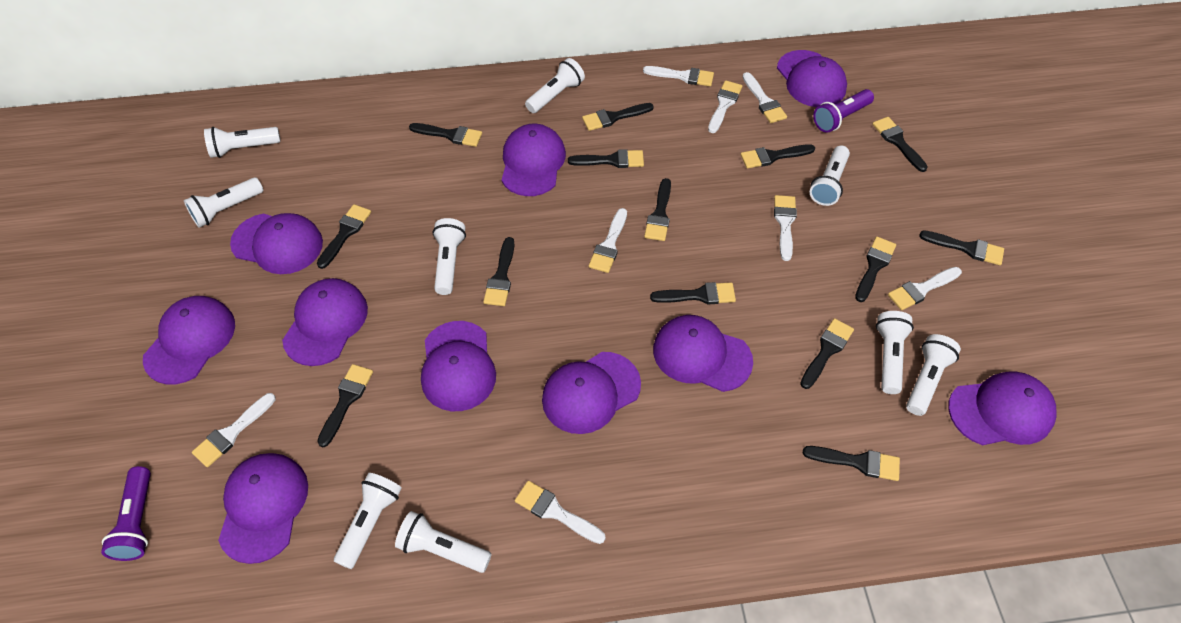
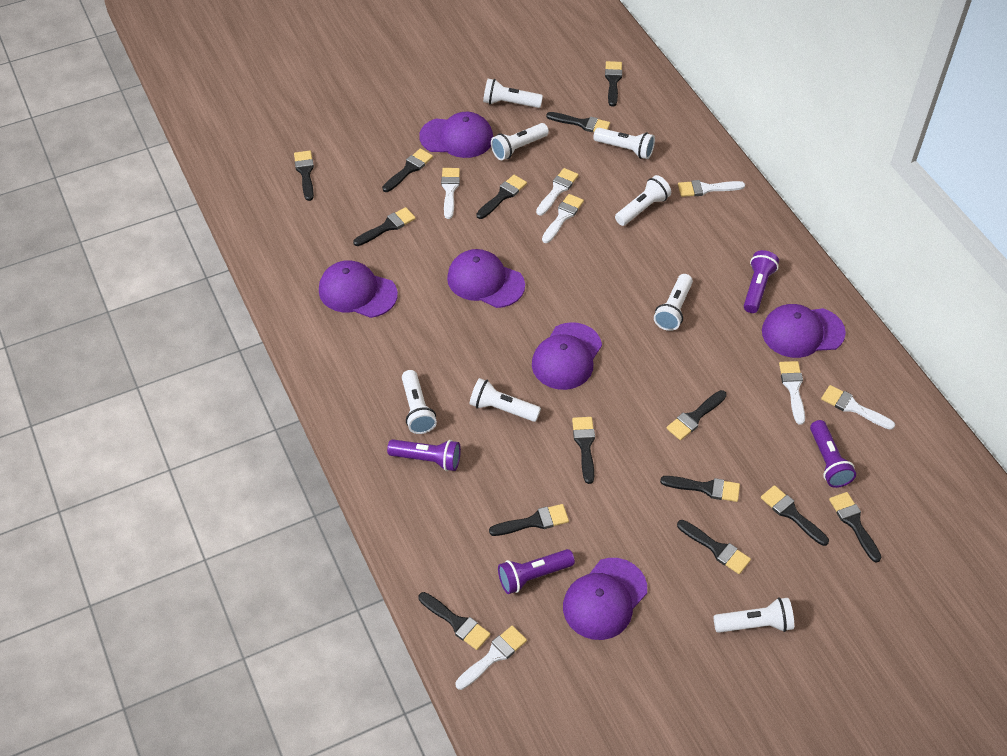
purple cap: 10 -> 6
purple flashlight: 2 -> 4
white brush: 8 -> 7
white flashlight: 9 -> 8

